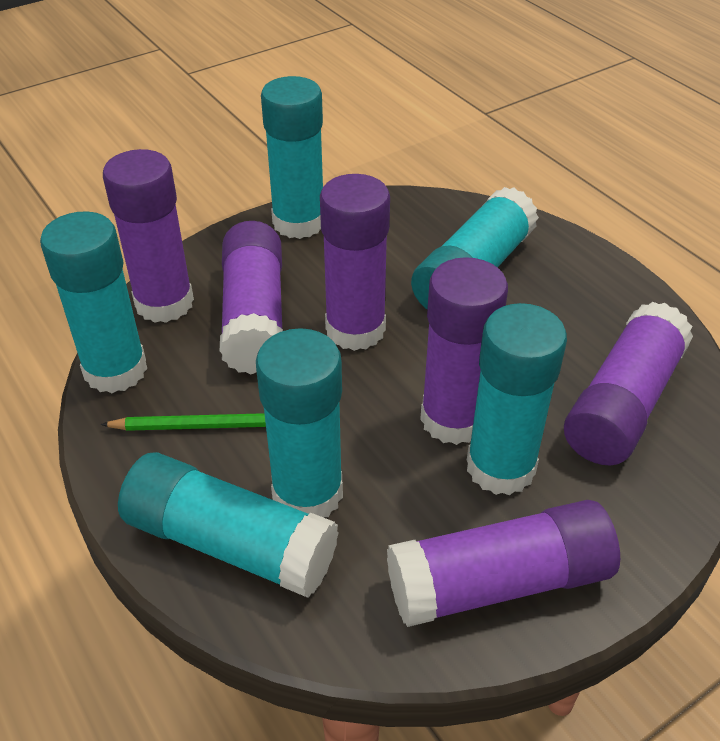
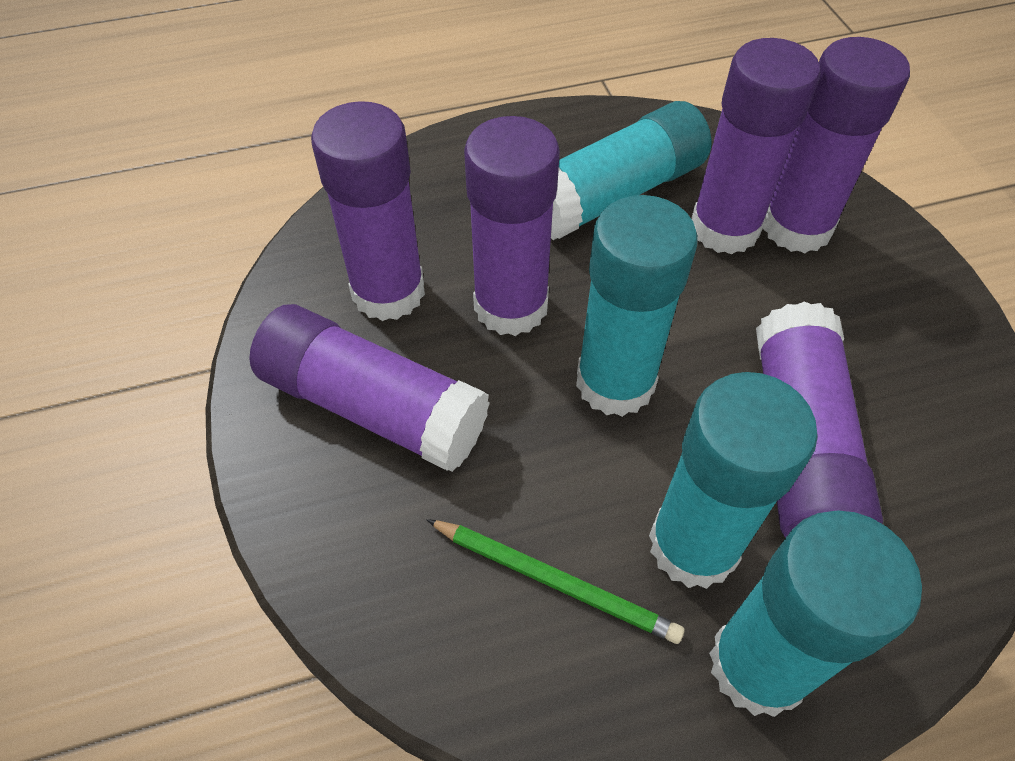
turquoise glue stick: 6 -> 4

